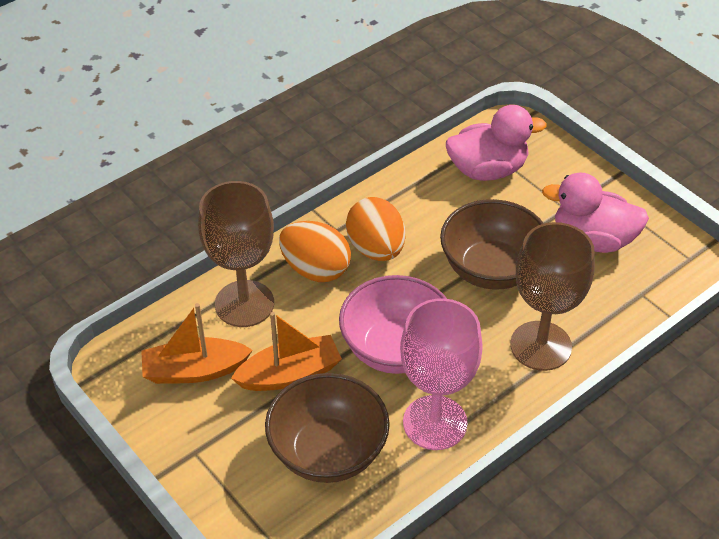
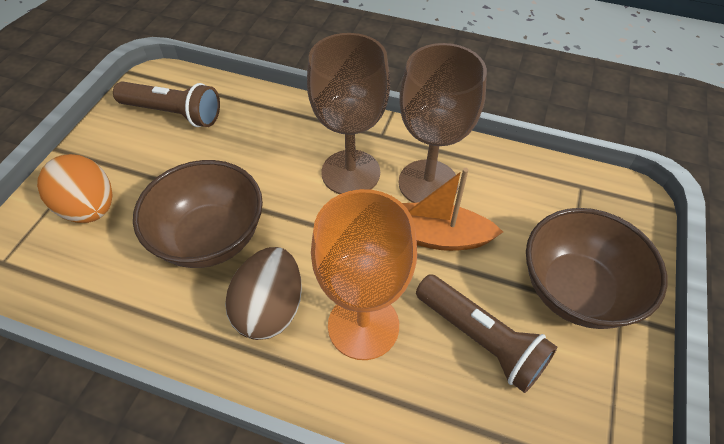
brown egg: 0 -> 1
brown flashlight: 0 -> 2
orange boat: 2 -> 1
orange egg: 2 -> 1
orange goblet: 0 -> 1
pink bowl: 1 -> 0
pink duck: 2 -> 0
pink goblet: 1 -> 0

